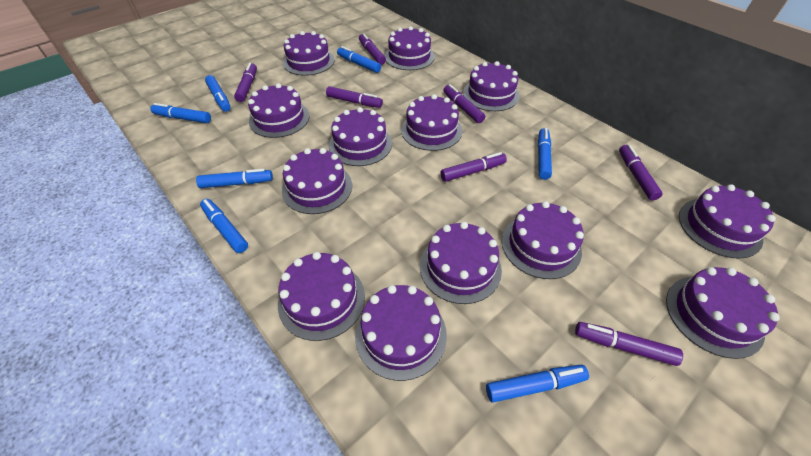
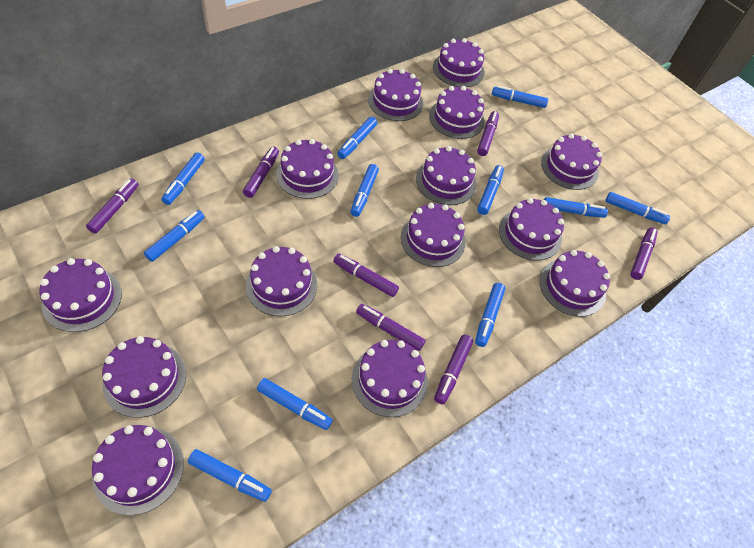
blue marker: 7 -> 11
purple cake: 13 -> 14

